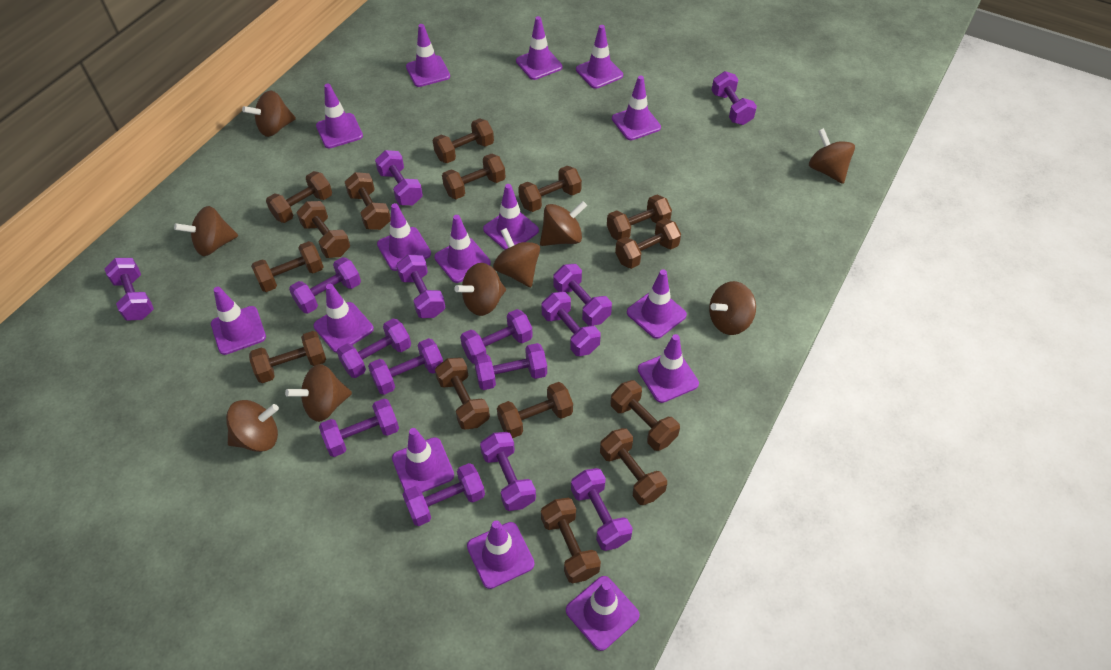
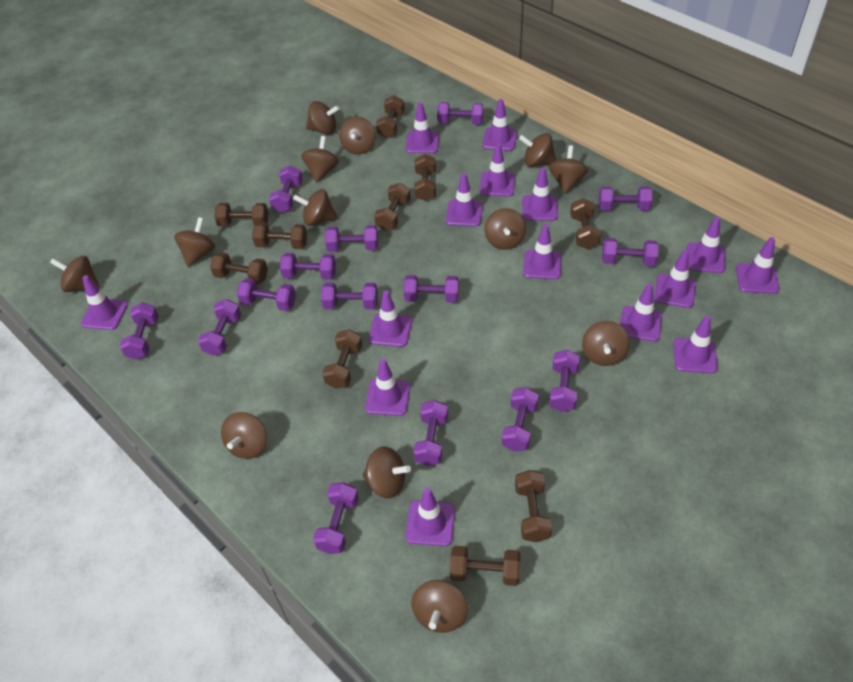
brown dumbbell: 15 -> 10
brown spinning top: 9 -> 13

